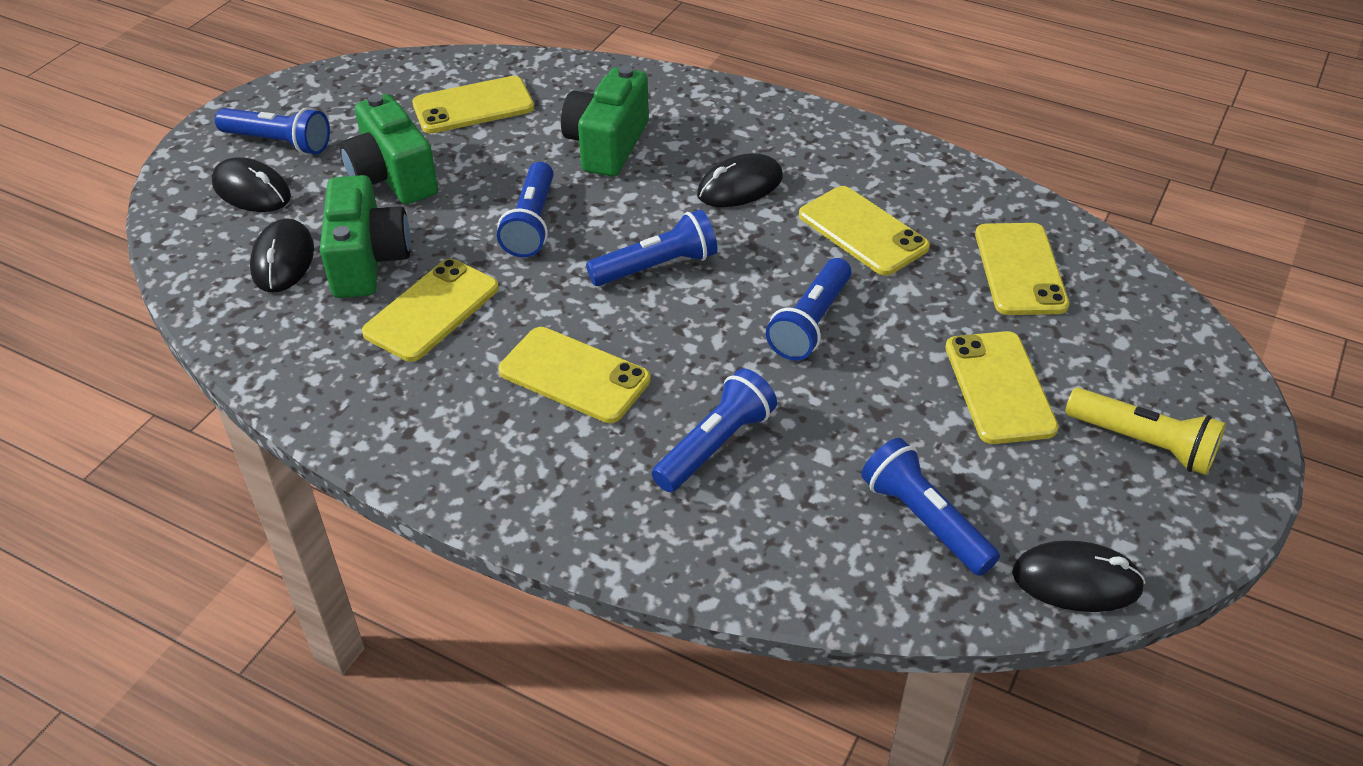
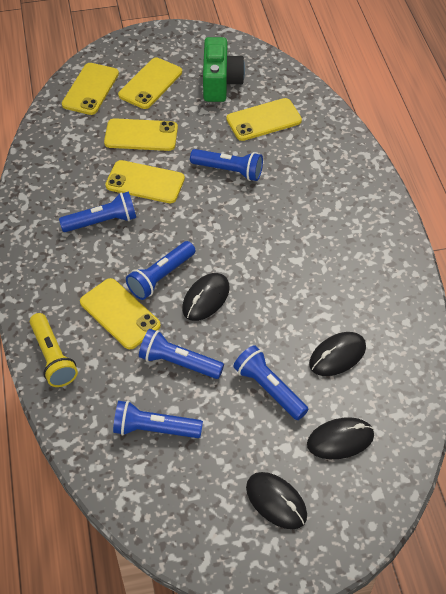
green camera: 3 -> 1

